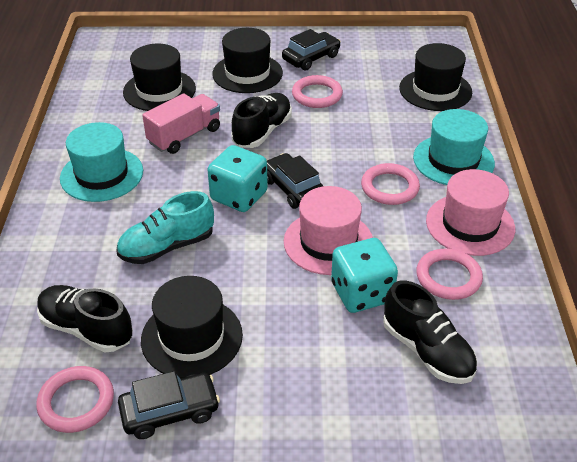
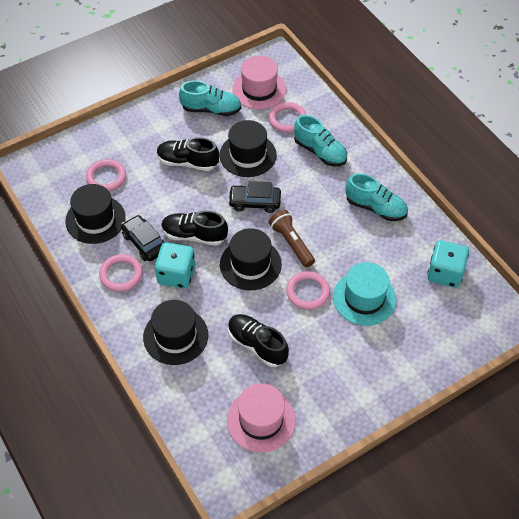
black car: 3 -> 2
brown flashlight: 0 -> 1
pink truck: 1 -> 0
turquoise hat: 2 -> 1
turquoise shoe: 1 -> 3

